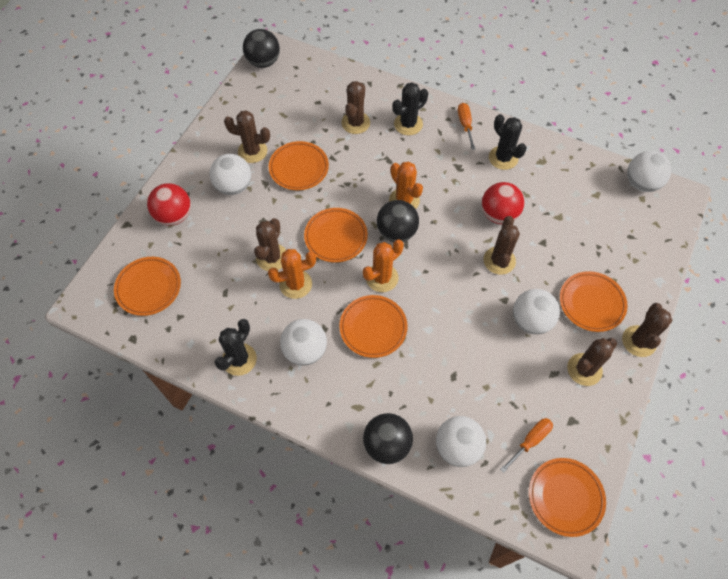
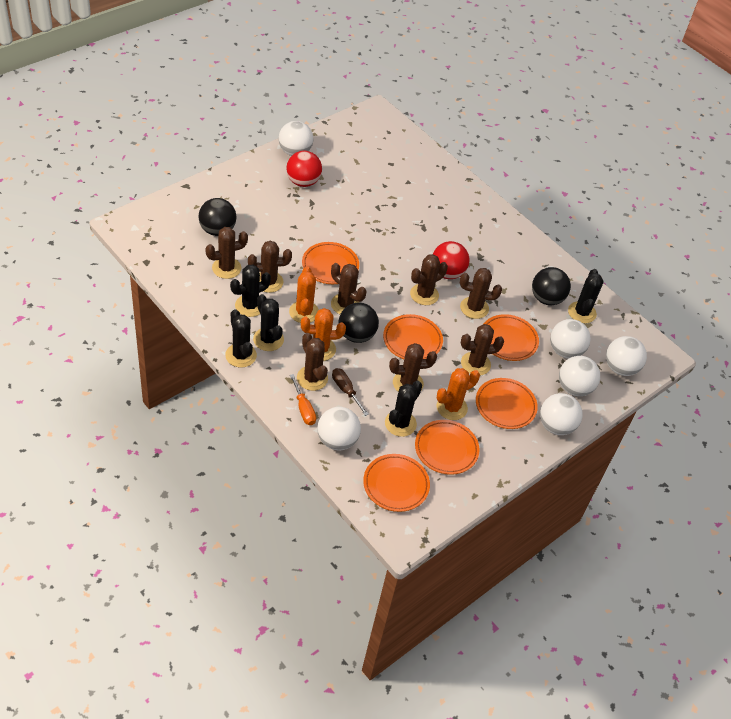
black cactus: 3 -> 5
brown cactus: 6 -> 8
brown screwdriver: 0 -> 1
orange screwdriver: 2 -> 1
white ball: 5 -> 6

